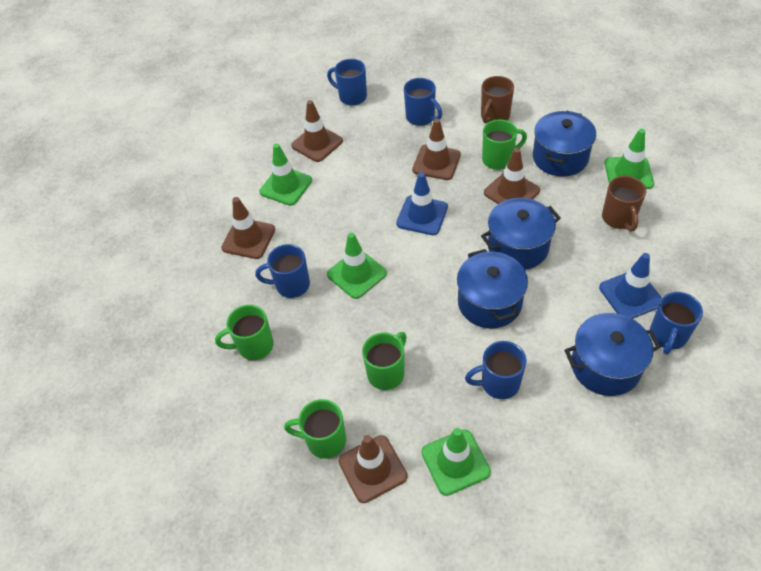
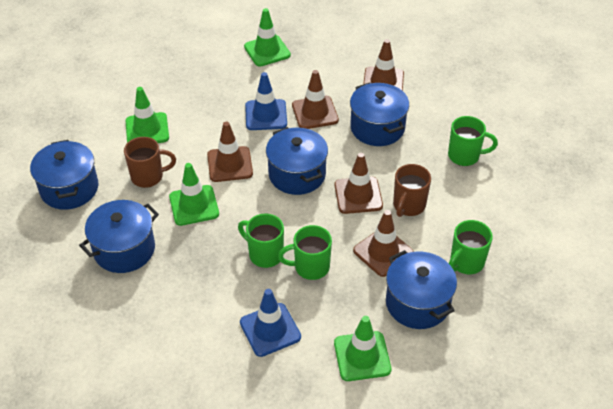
blue mug: 5 -> 0
blue pot: 4 -> 5

